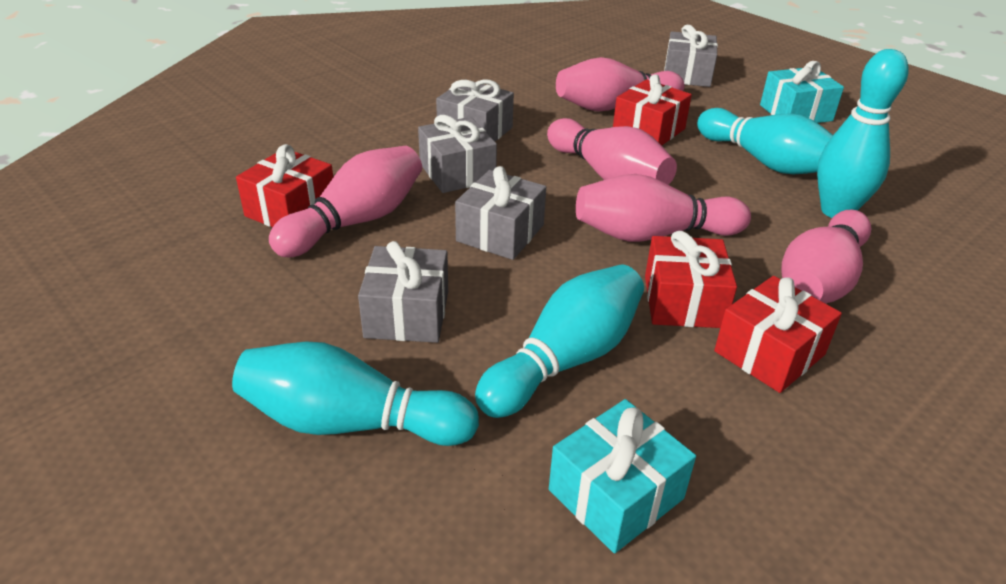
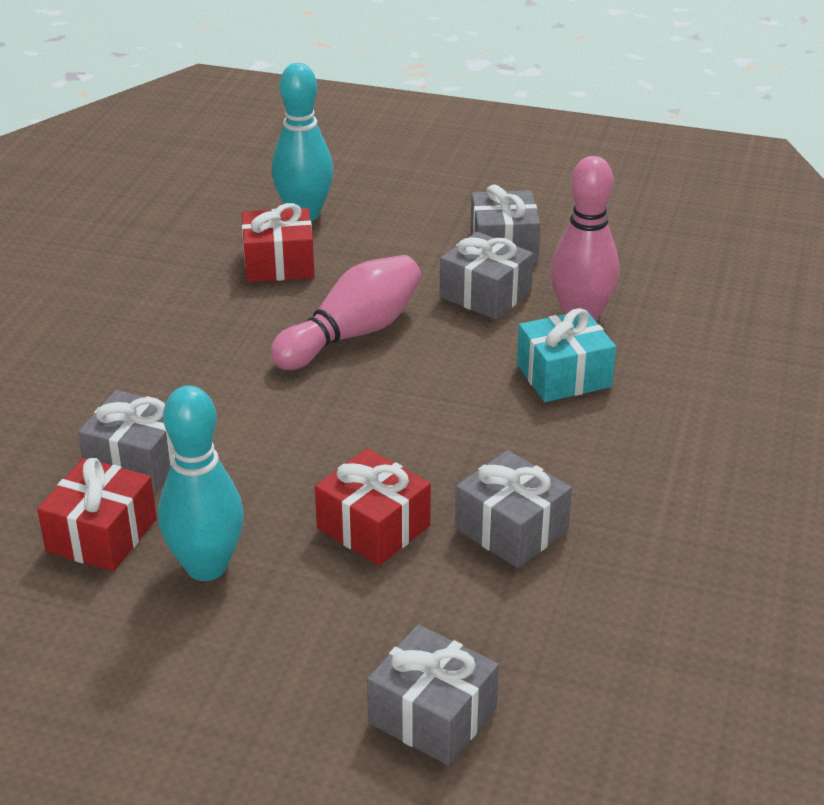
pink bowling pin: 5 -> 2
red gift: 4 -> 3
turquoise bowling pin: 4 -> 2
turquoise gift: 2 -> 1

